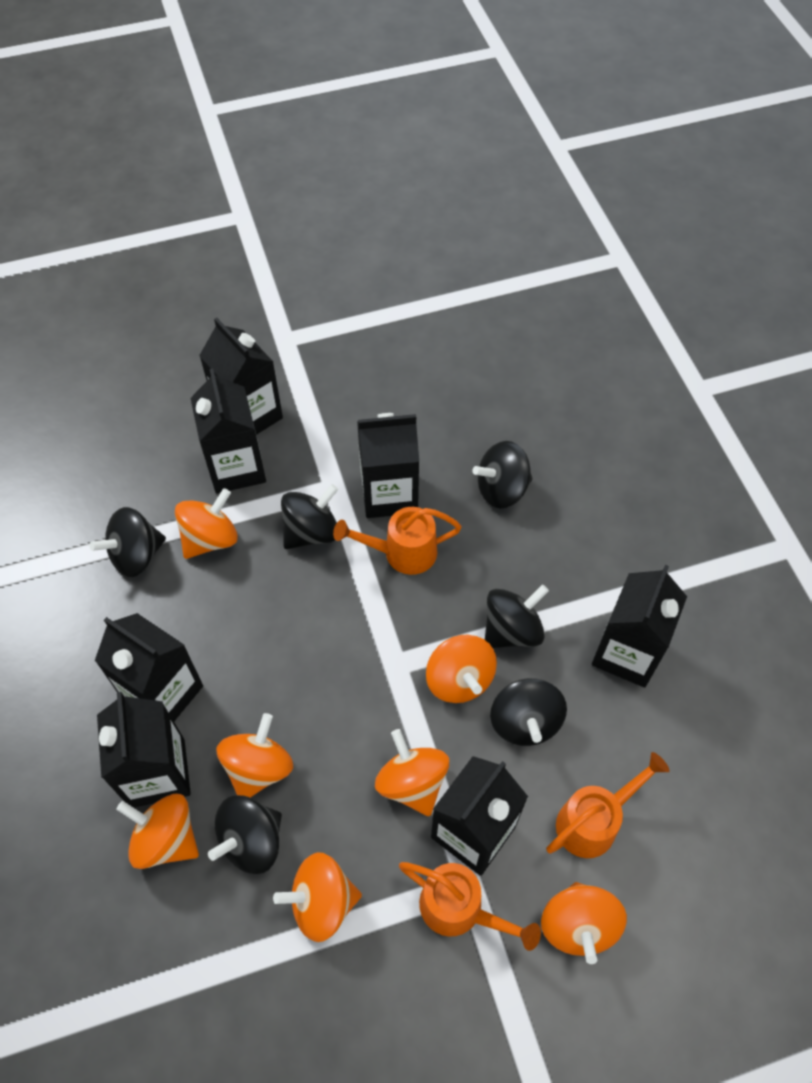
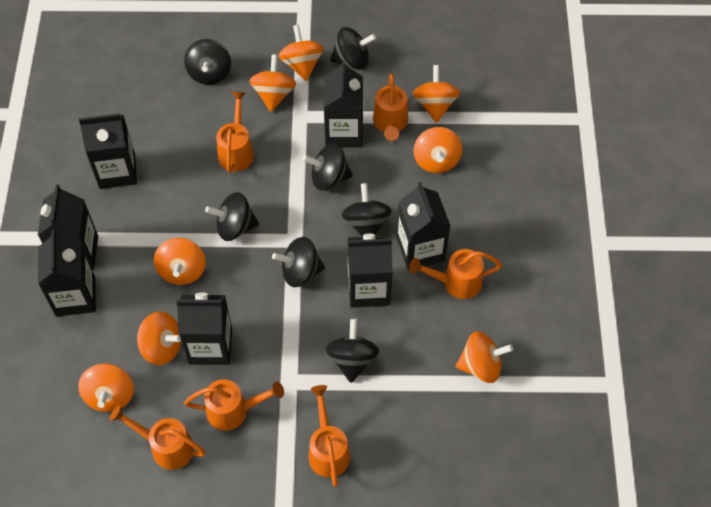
black spinning top: 6 -> 7
orange spinning top: 7 -> 8
orange watering can: 3 -> 6

